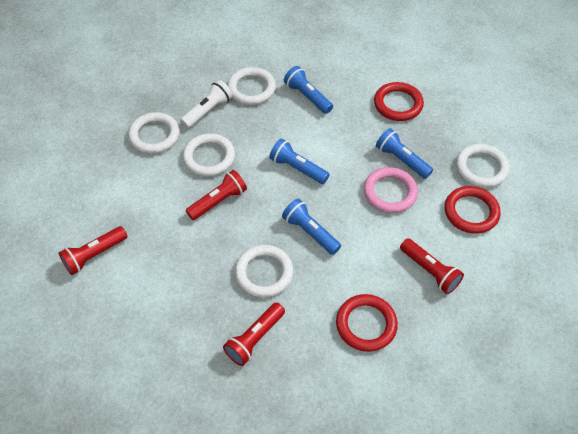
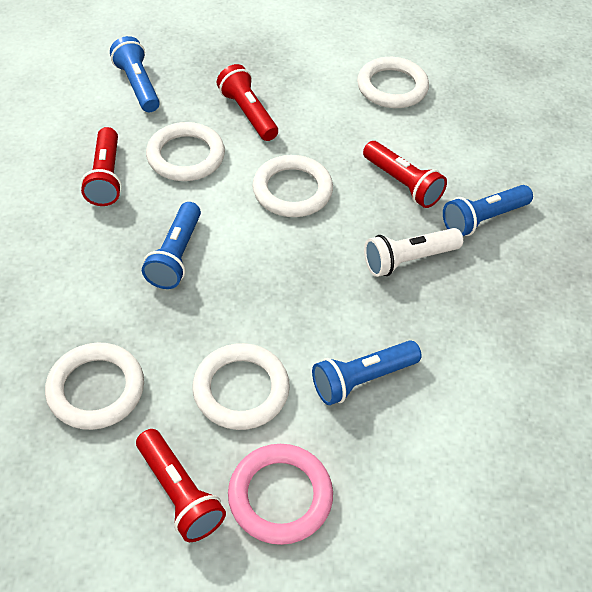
red ring: 3 -> 0

